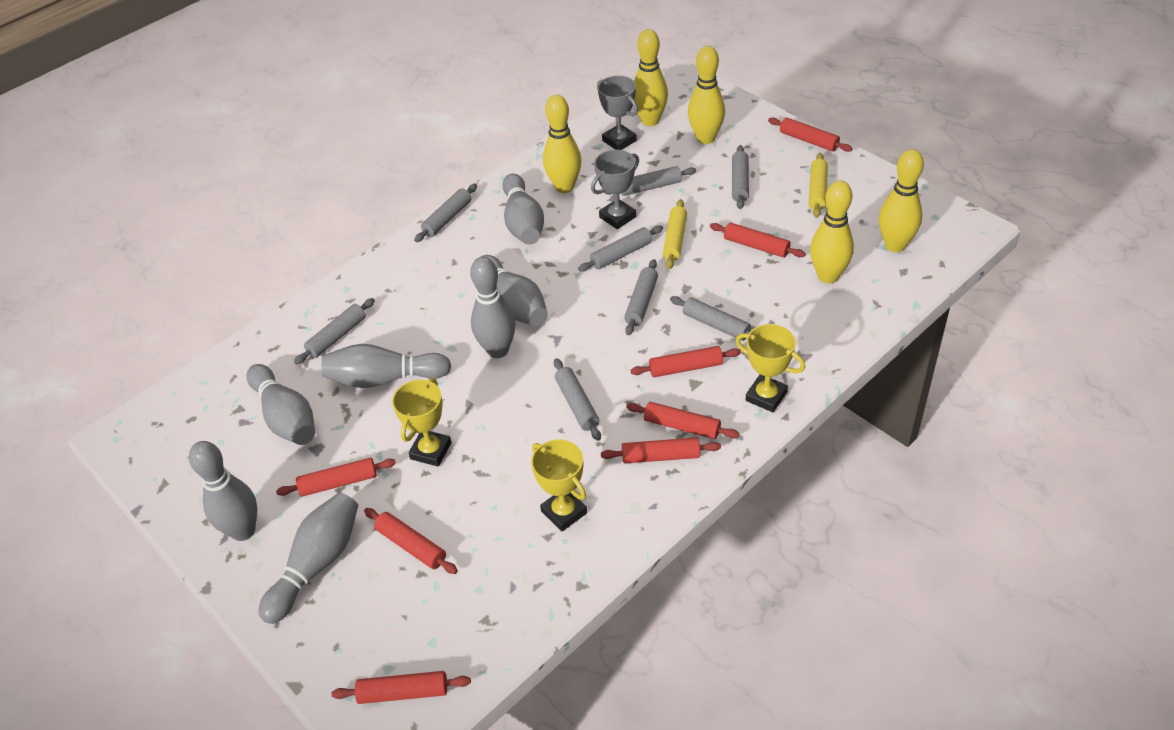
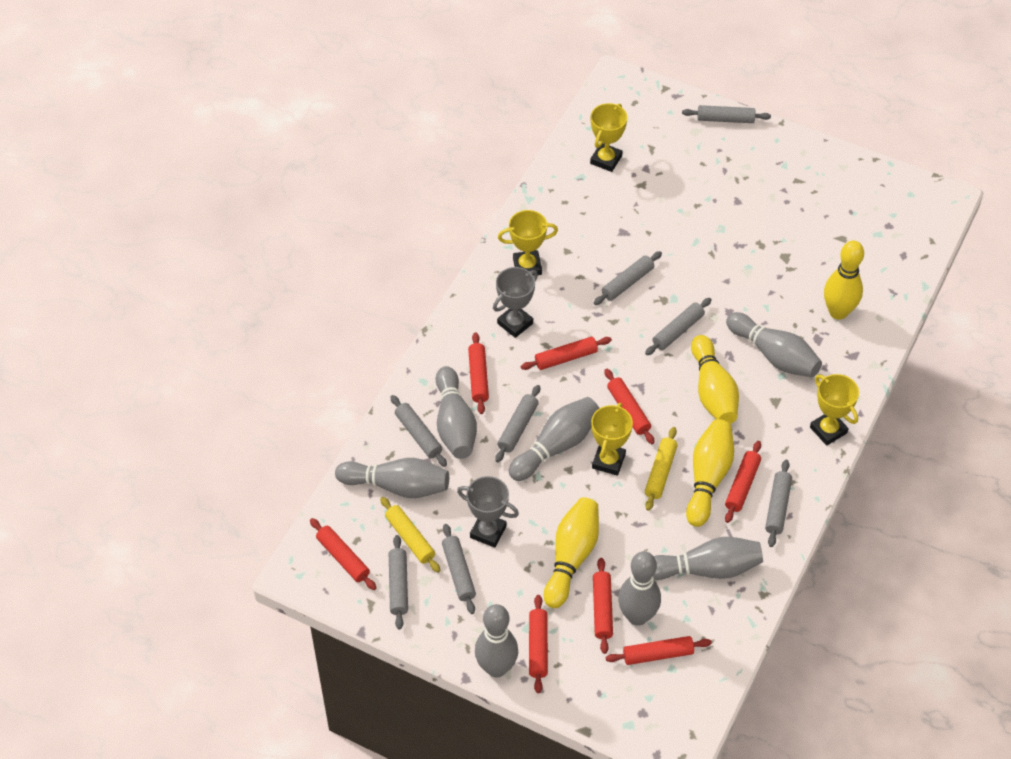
yellow bowling pin: 5 -> 4
yellow trophy: 3 -> 4

